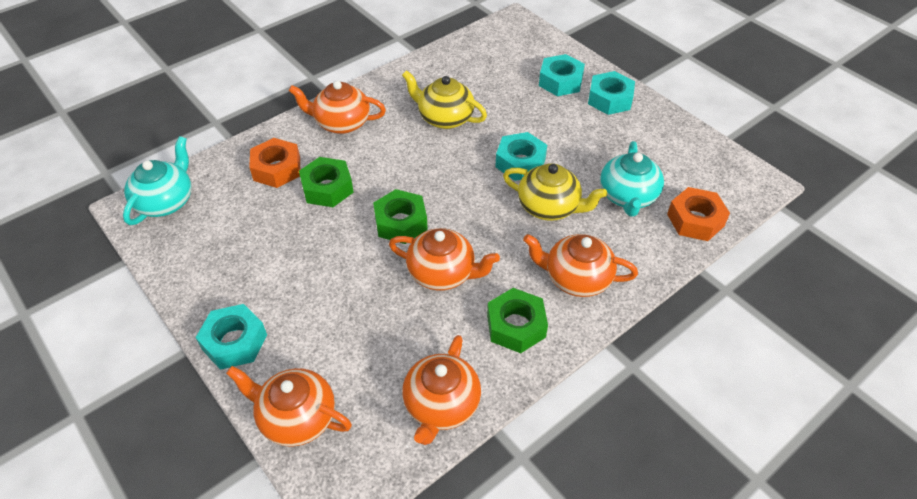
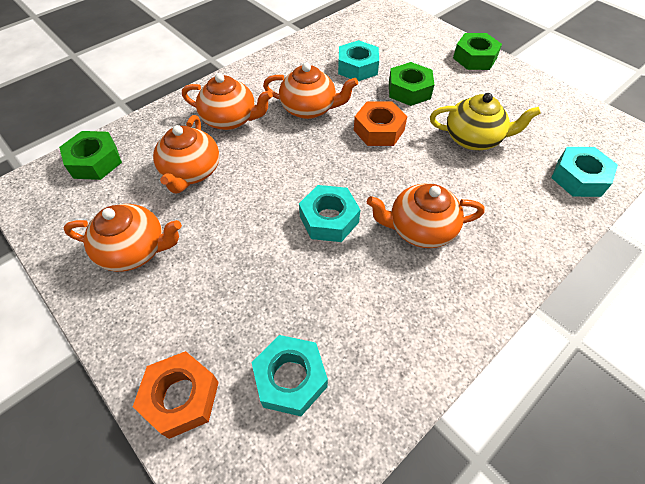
turquoise teapot: 2 -> 0
yellow teapot: 2 -> 1

